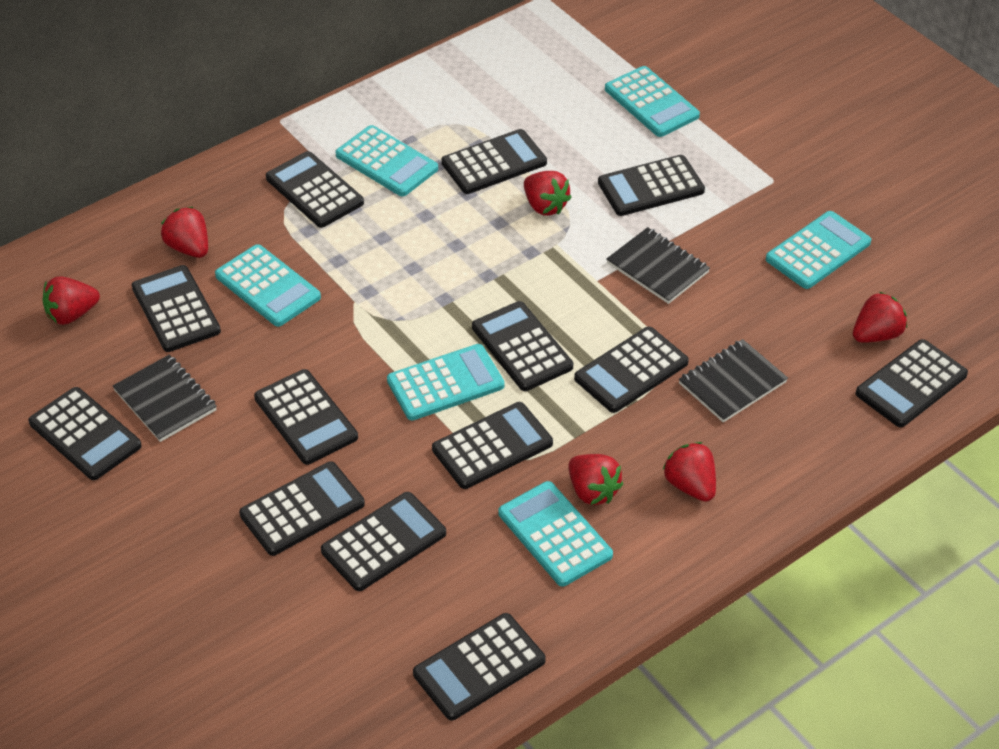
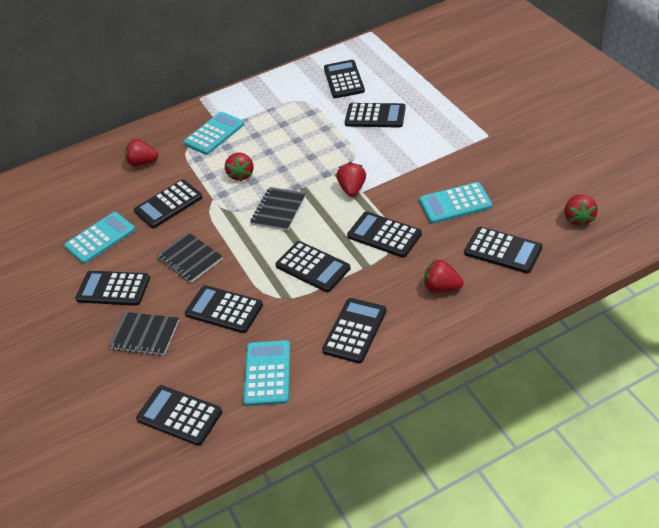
black calculator: 13 -> 10
red strawberry: 6 -> 5
turquoise calculator: 6 -> 4

